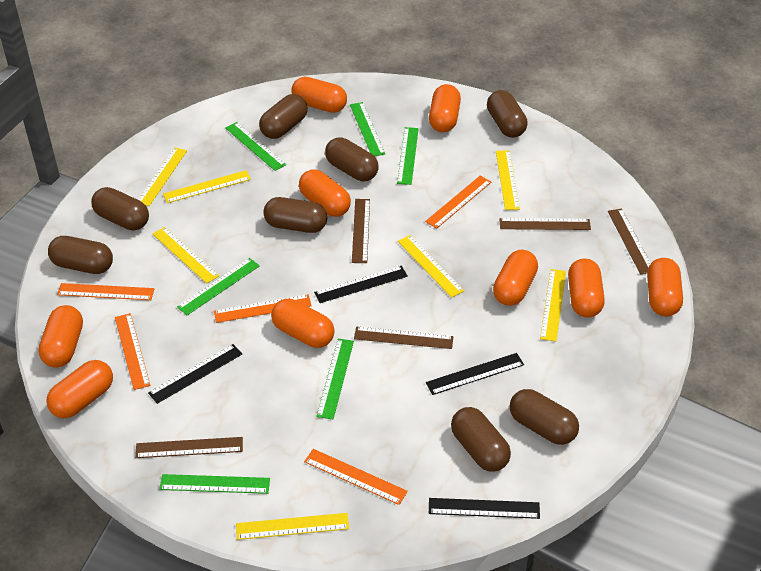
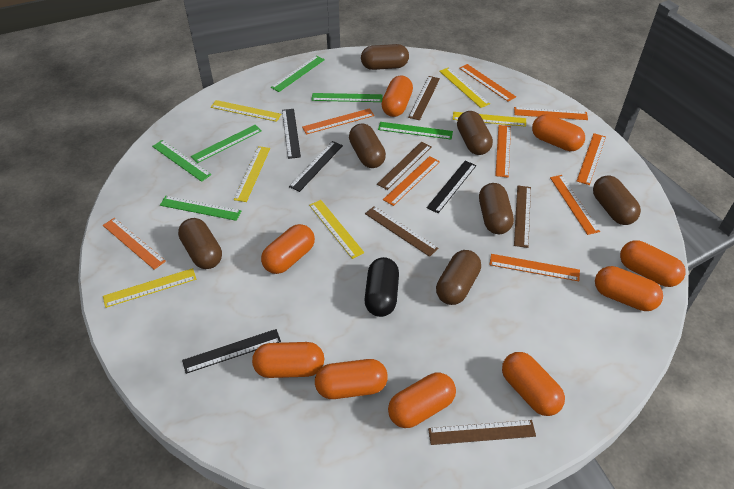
black capsule: 0 -> 1
brown capsule: 8 -> 7
orange ruler: 5 -> 9
yellow ruler: 7 -> 6

